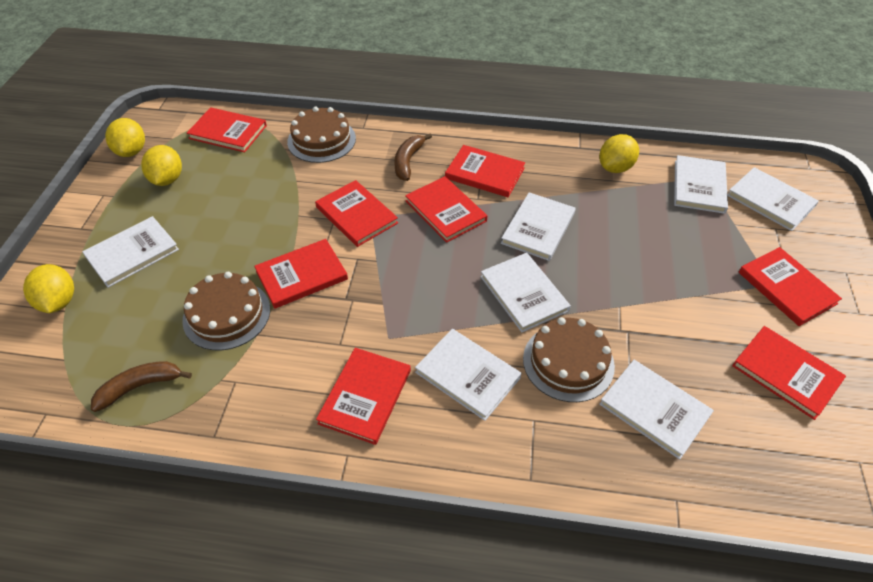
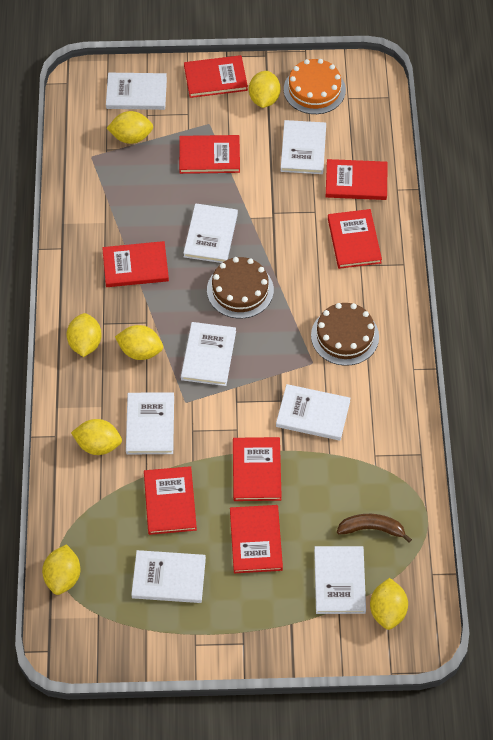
brown banana: 2 -> 1
brown cake: 3 -> 2
orange cake: 0 -> 1
white book: 7 -> 8
yellow lemon: 4 -> 7

